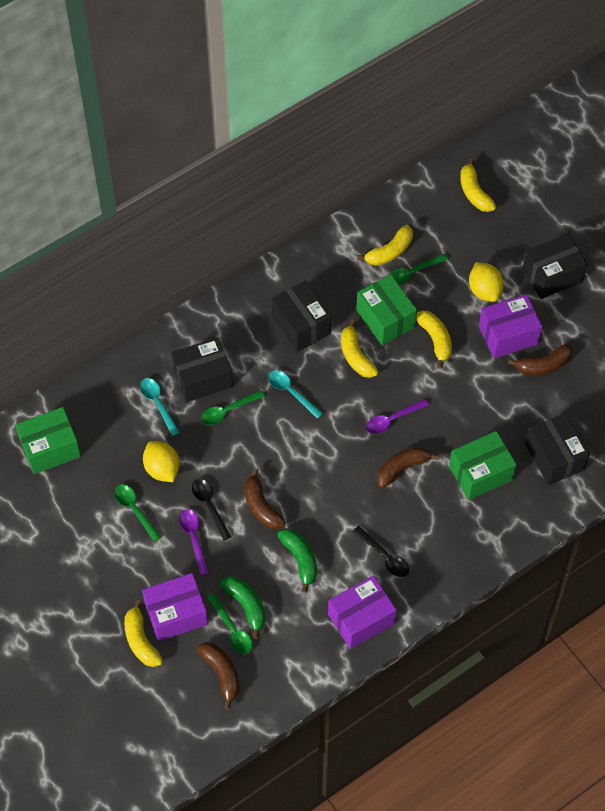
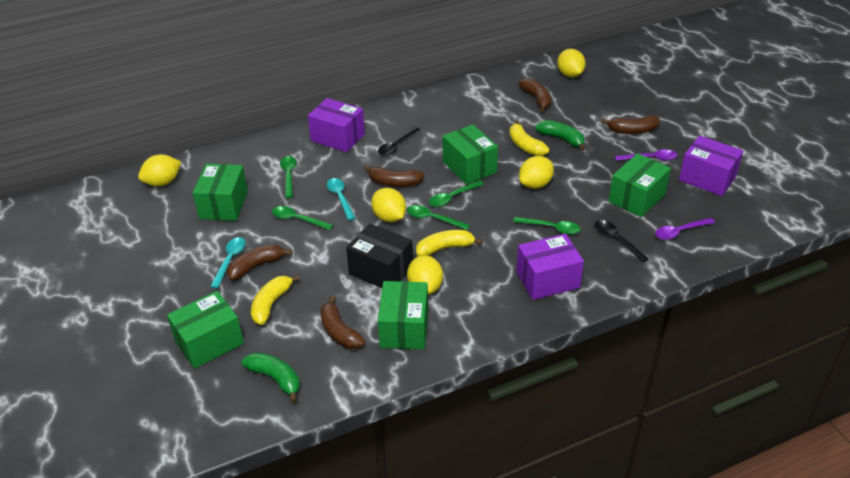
black box: 4 -> 1
brown banana: 4 -> 5
green box: 3 -> 5
green spoon: 4 -> 5
yellow banana: 5 -> 3
yellow lemon: 2 -> 5

